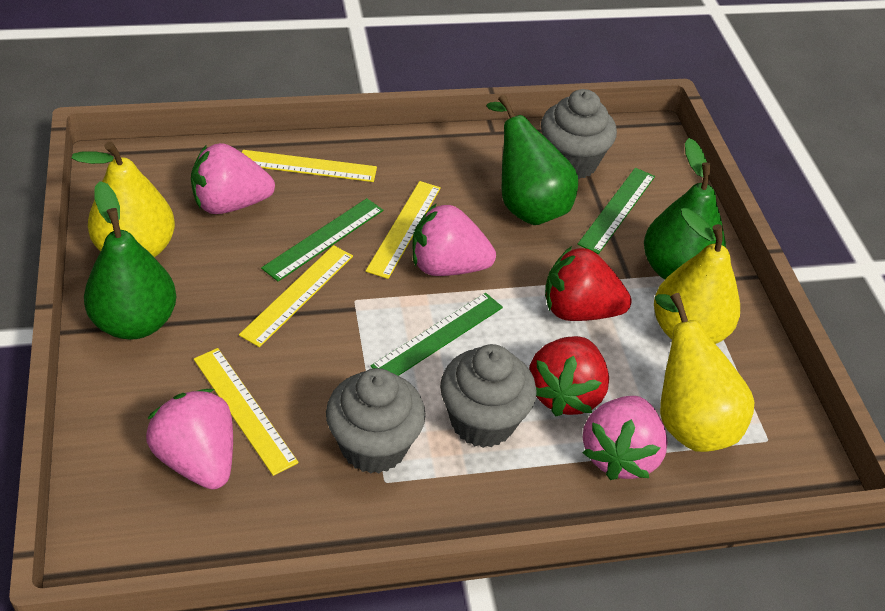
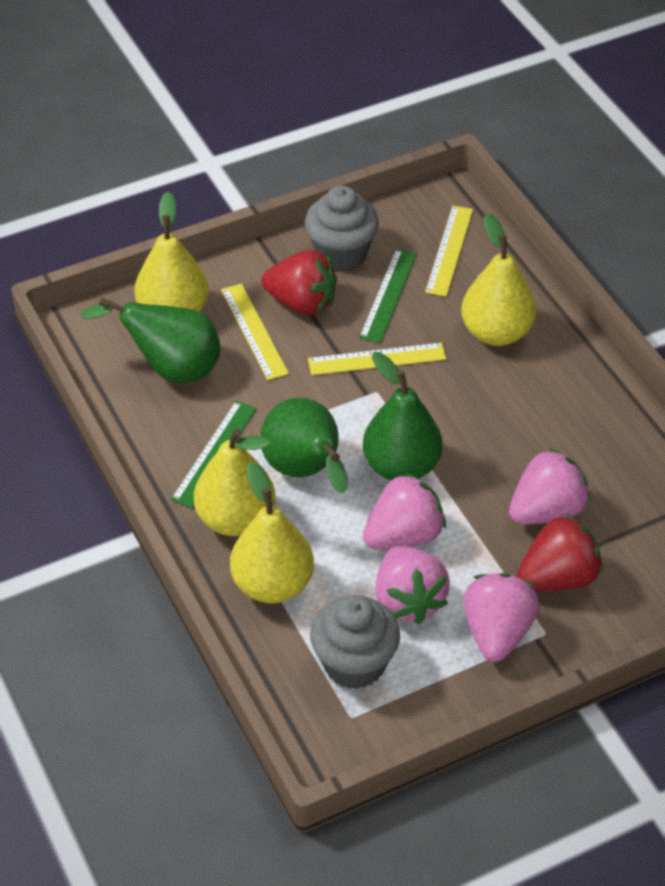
green ruler: 3 -> 2
grey cupcake: 3 -> 2
yellow pear: 3 -> 4
yellow ruler: 4 -> 3

